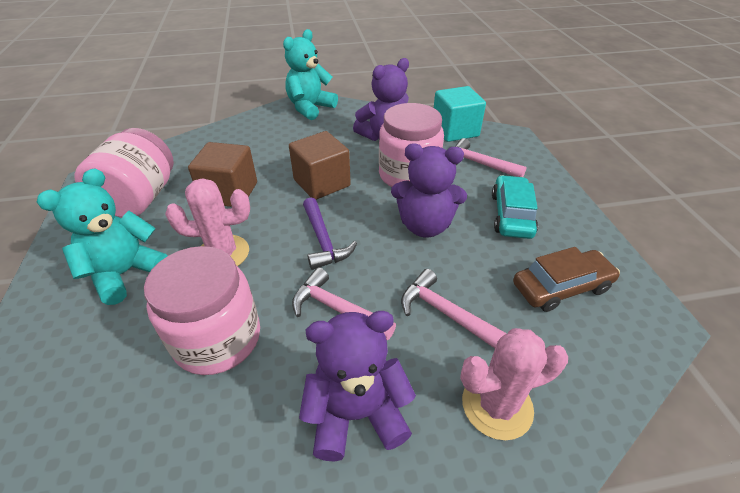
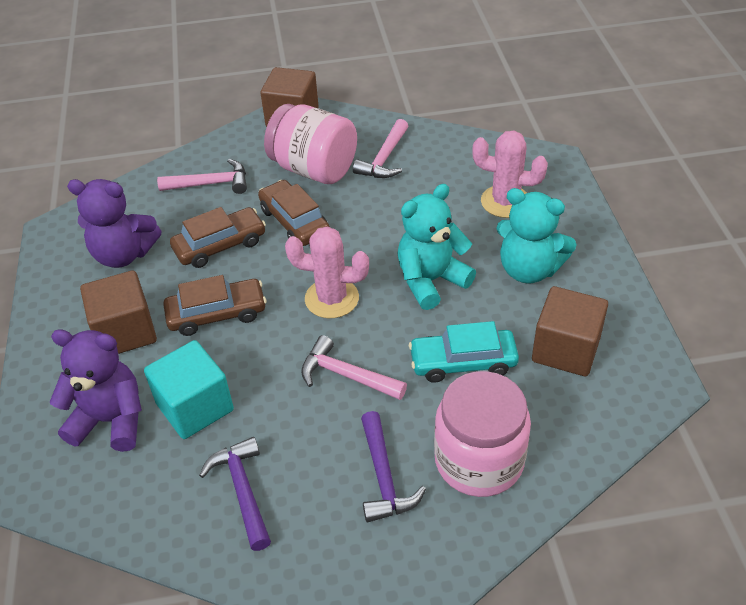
brown car: 1 -> 3
brown cube: 2 -> 3
pink jar: 3 -> 2
purple hammer: 1 -> 2
purple teddy bear: 3 -> 2

